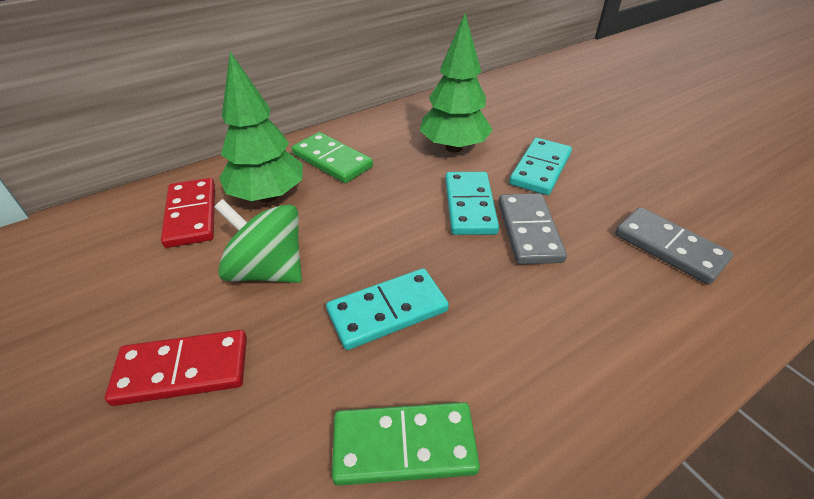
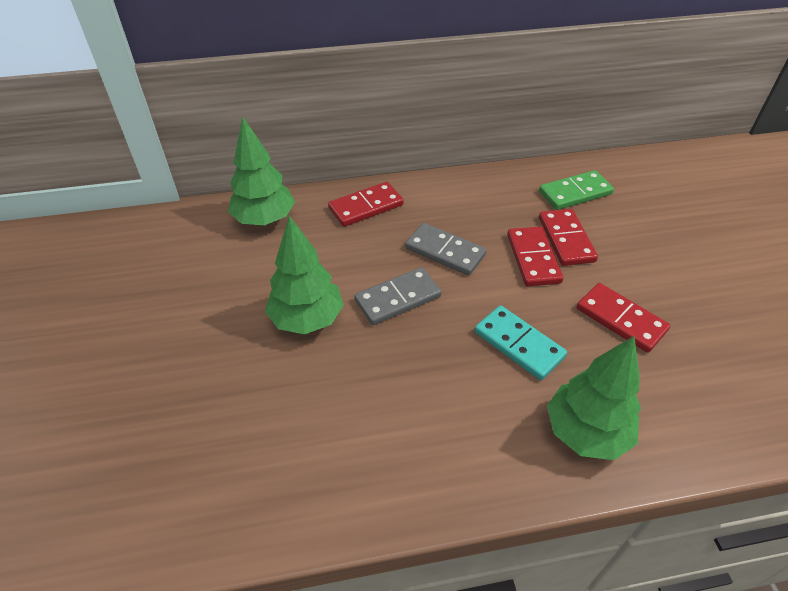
green domino: 2 -> 1
green spinning top: 1 -> 0
green tree: 2 -> 3
red domino: 2 -> 4
turquoise domino: 3 -> 1

